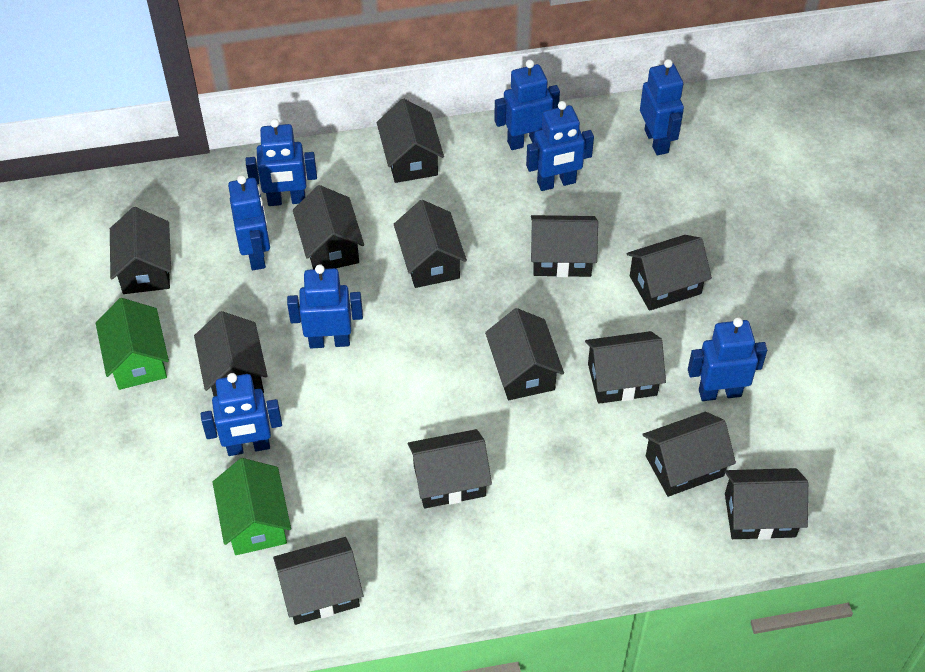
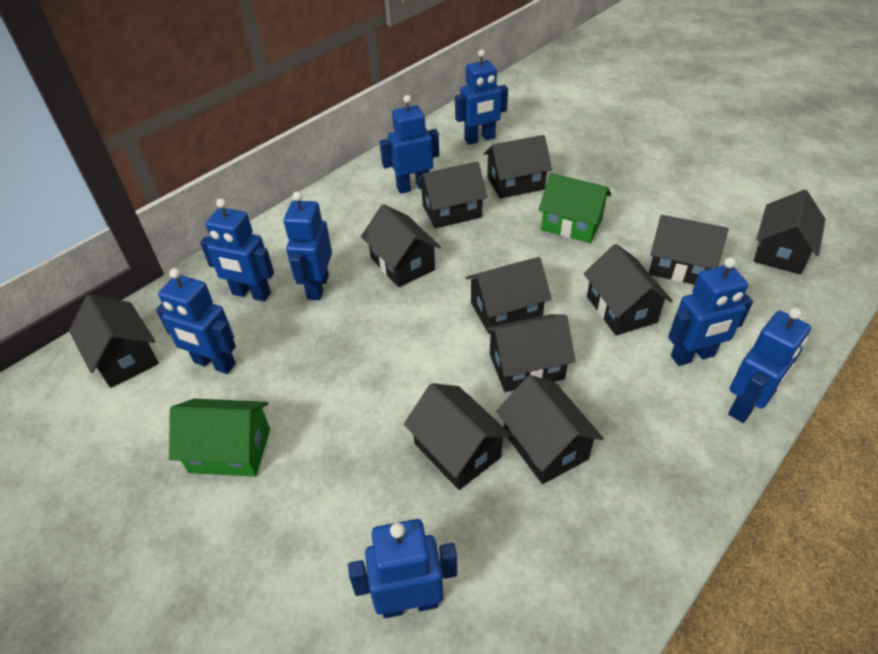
black house: 13 -> 11

